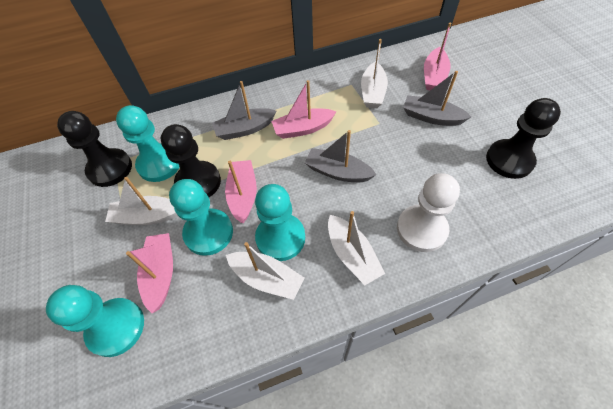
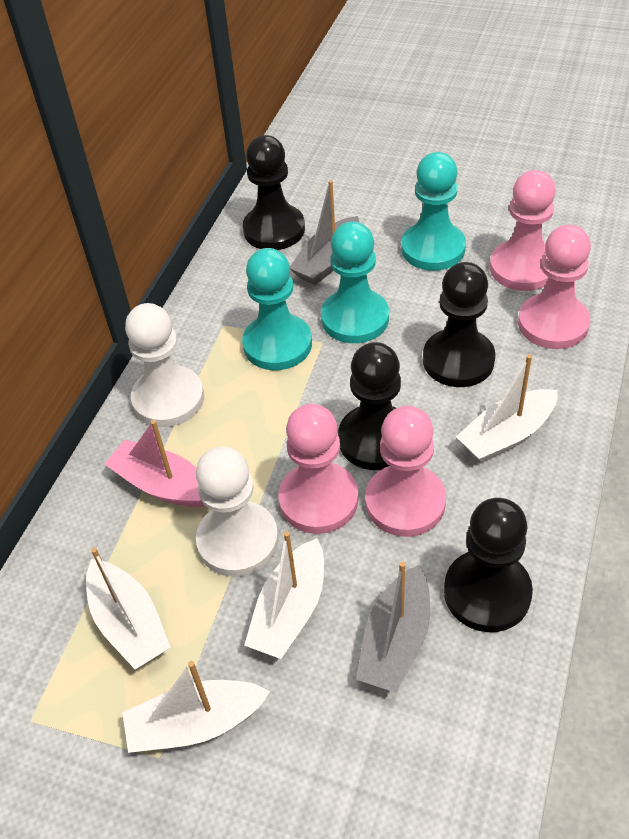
black pawn: 3 -> 4
grey boat: 3 -> 2
pink boat: 4 -> 1
pink pawn: 0 -> 4
turquoise pawn: 4 -> 3
white pawn: 1 -> 2

